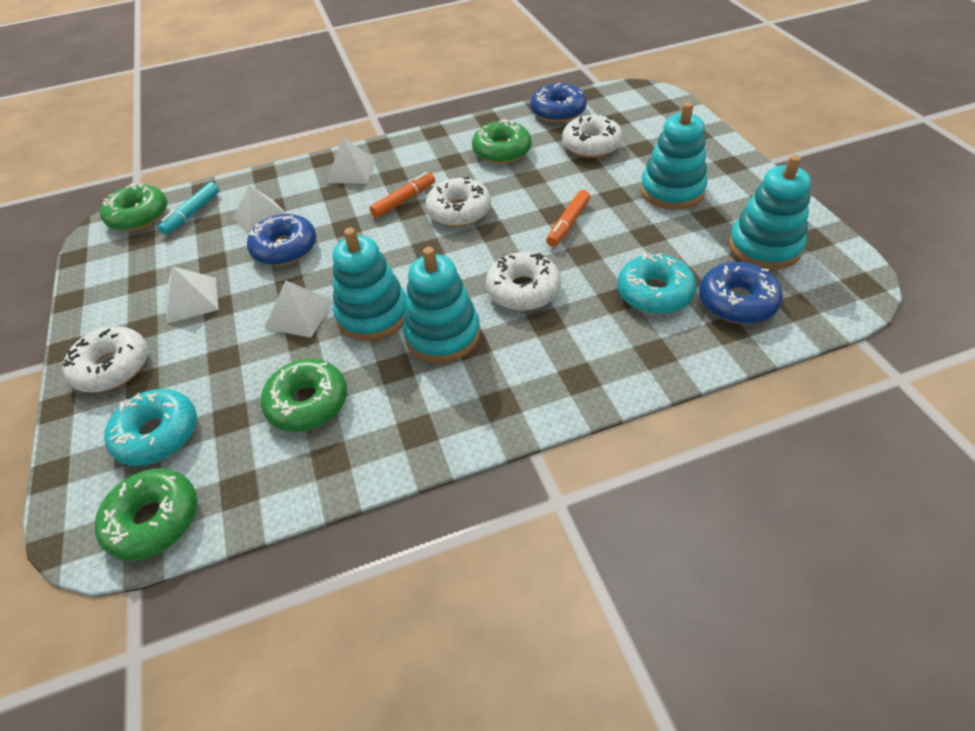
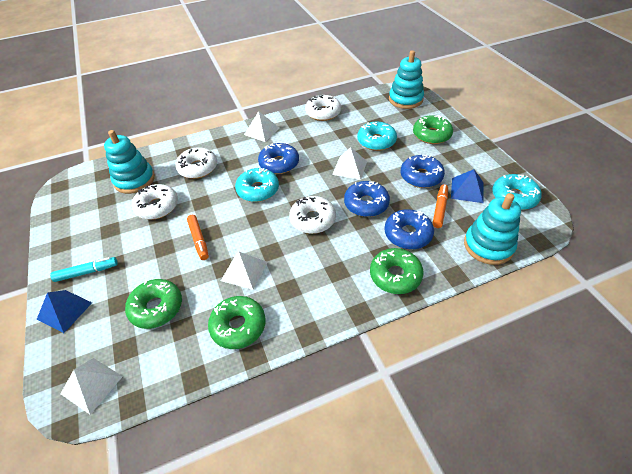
blue donut: 3 -> 4
blue pyramid: 0 -> 2
turquoise donut: 2 -> 3
turquoise stacking toy: 4 -> 3

